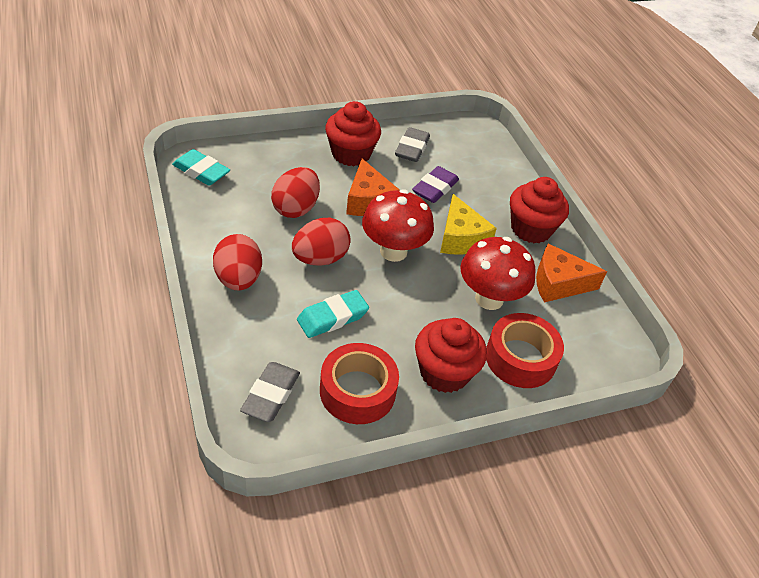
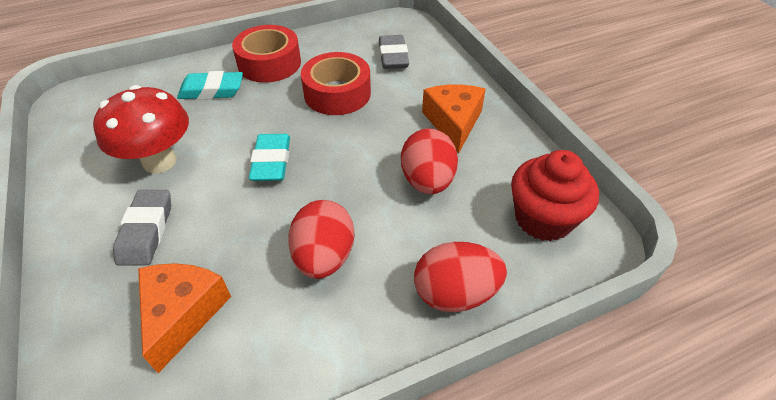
purple eraser: 1 -> 0
red cupcake: 3 -> 1
red mushroom: 2 -> 1
yellow cheese: 1 -> 0

